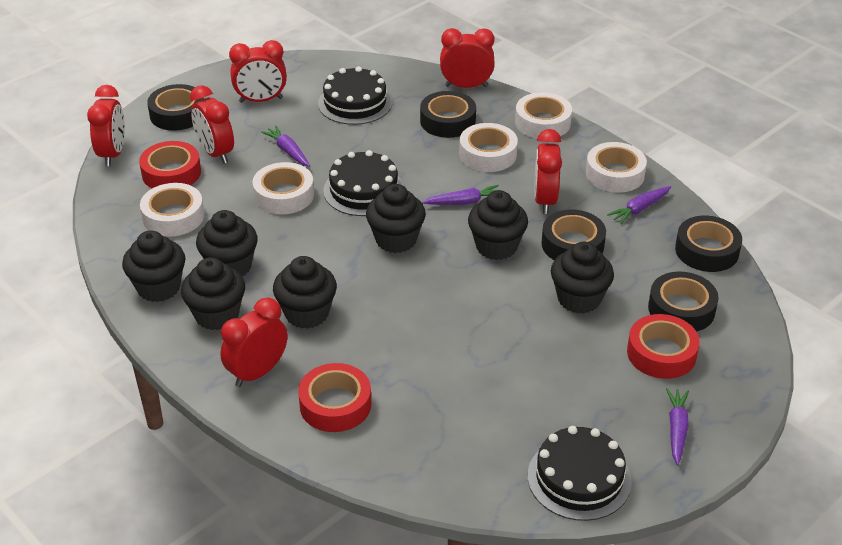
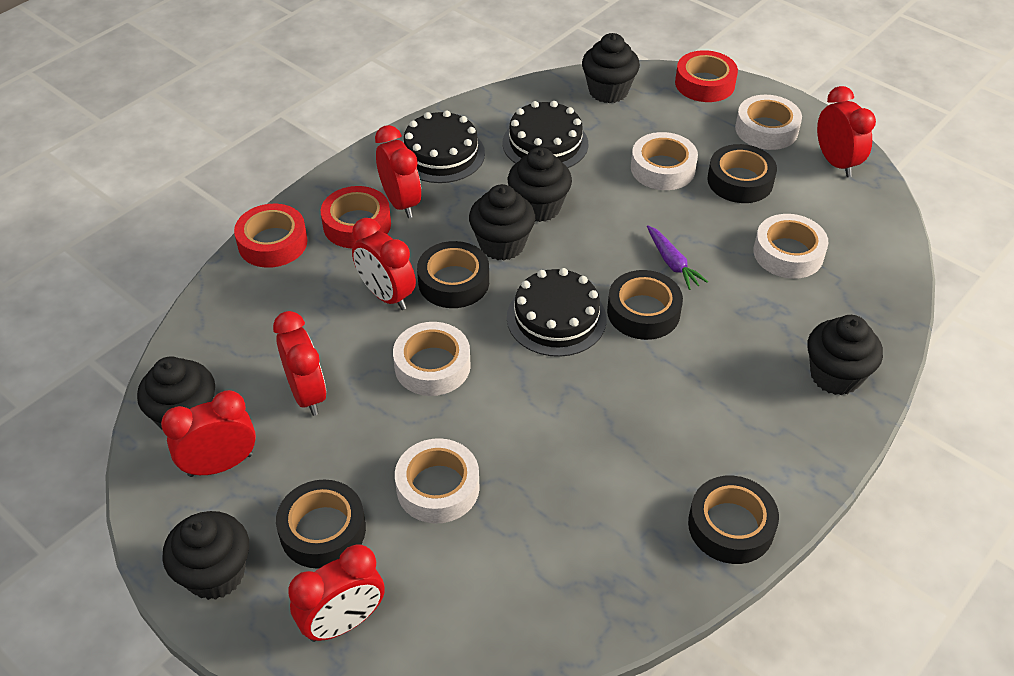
black cupcake: 7 -> 6
purple carrot: 4 -> 1

